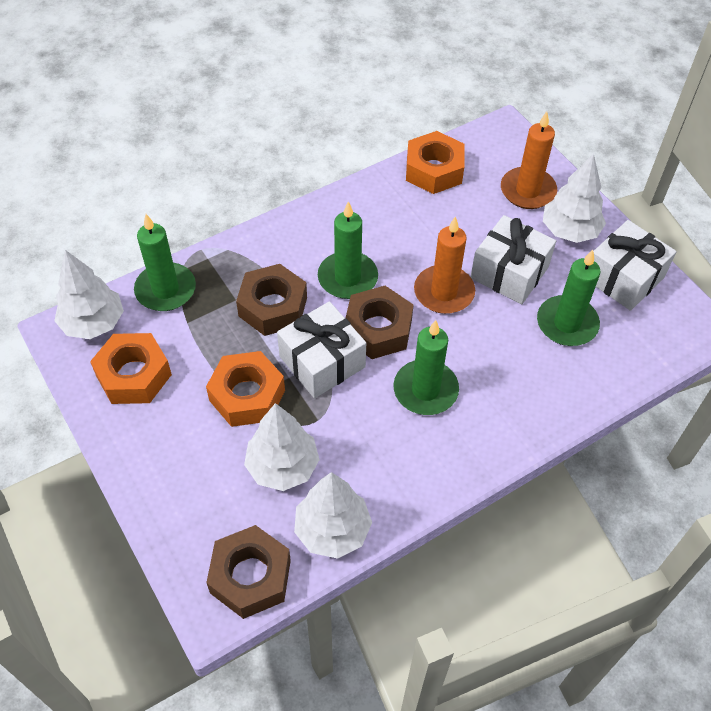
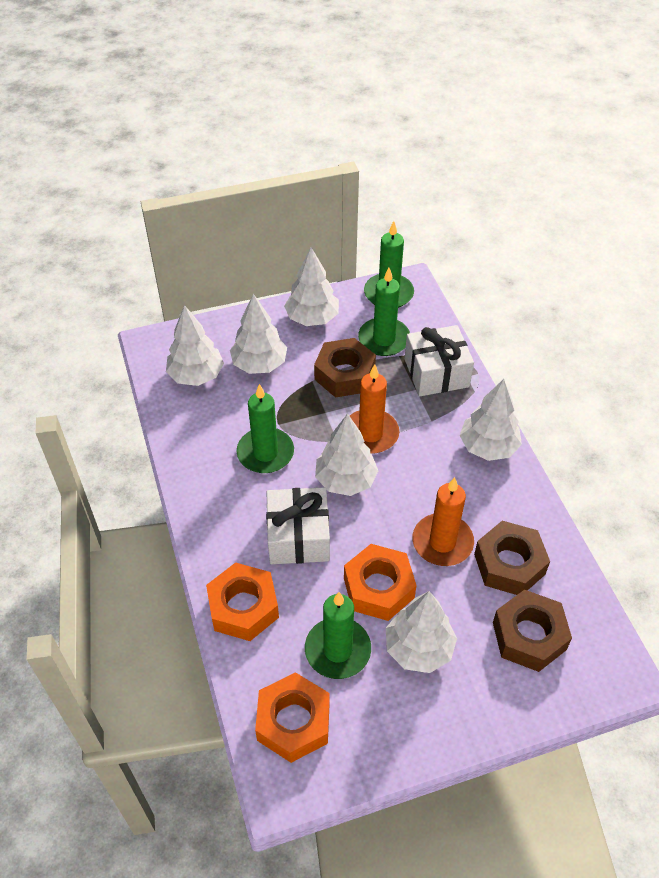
white gift: 3 -> 2
white tree: 4 -> 6

